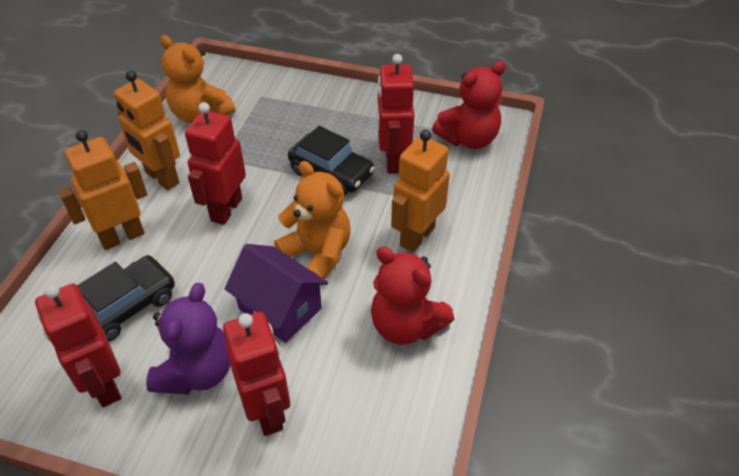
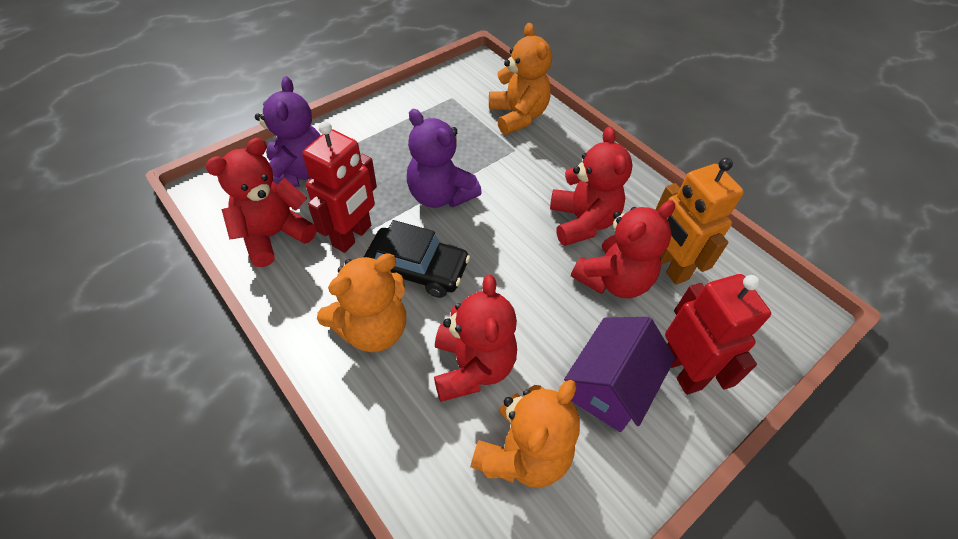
black car: 2 -> 1
orange robot: 3 -> 1
orange teddy bear: 2 -> 3
purple teddy bear: 1 -> 2
red robot: 4 -> 2
red teddy bear: 2 -> 4

